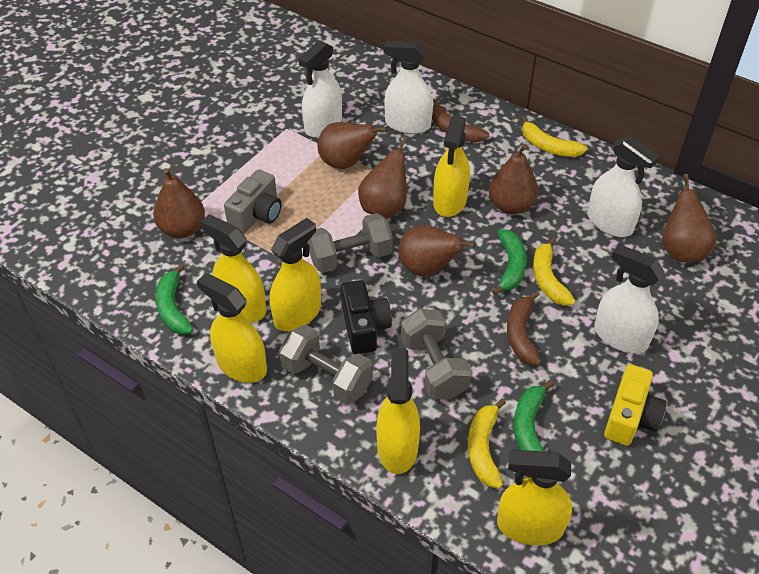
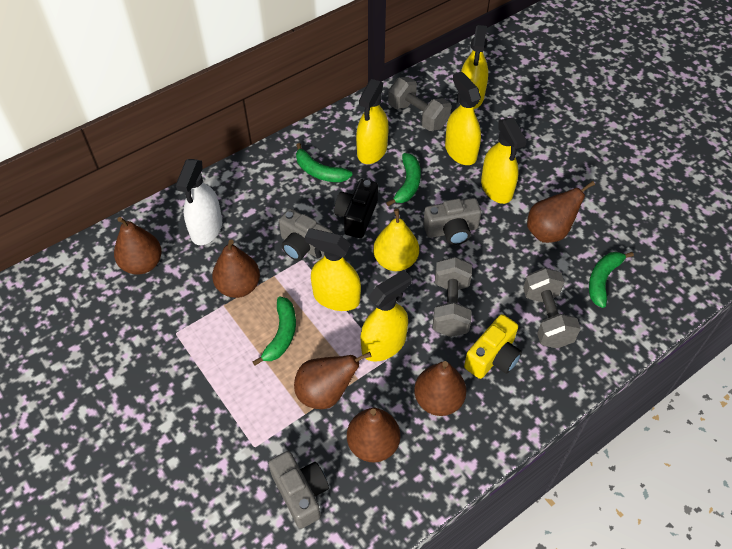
brown banana: 2 -> 0
green banana: 3 -> 4
grey camera: 1 -> 3
white spray bottle: 4 -> 1
yellow banana: 3 -> 0
yellow pear: 0 -> 1

